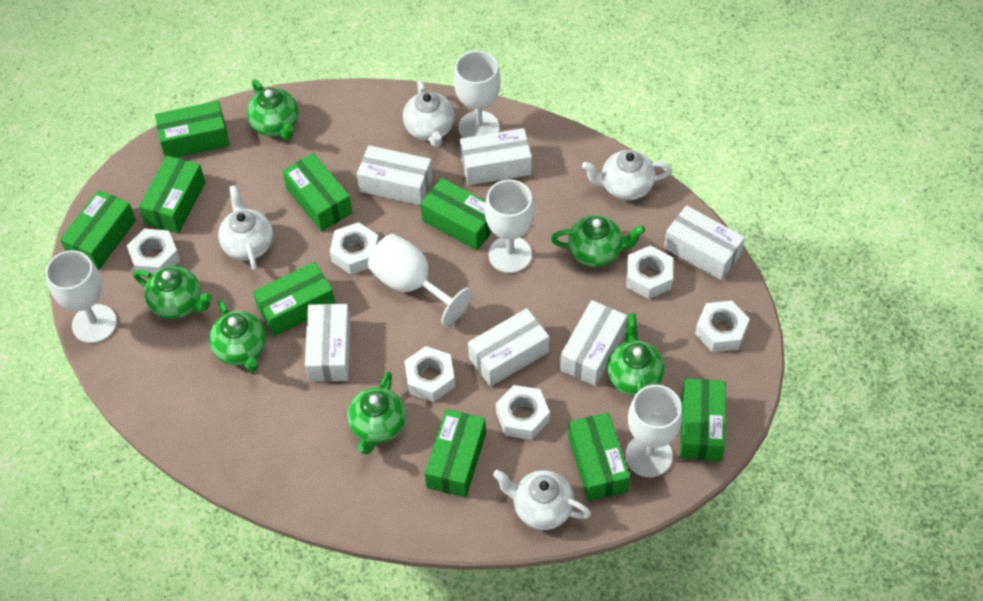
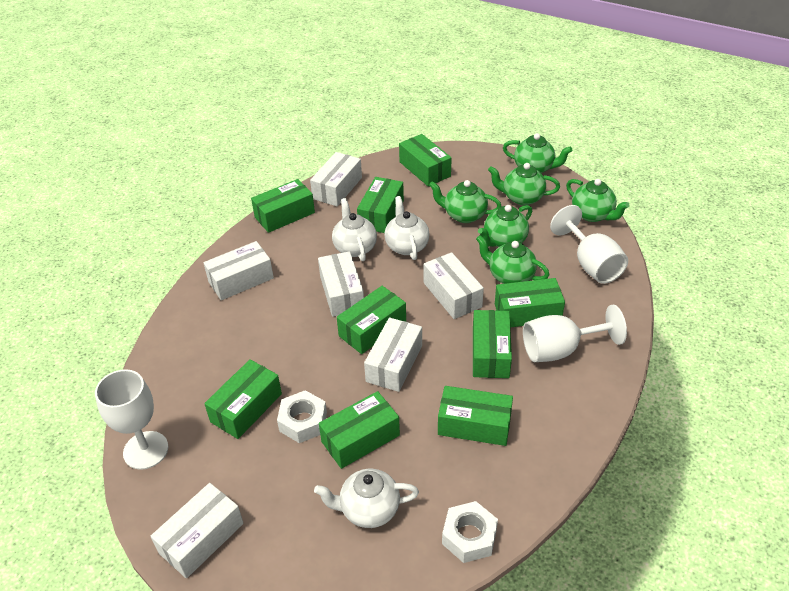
white goblet: 5 -> 3
white nut: 6 -> 2
white teapot: 4 -> 3

